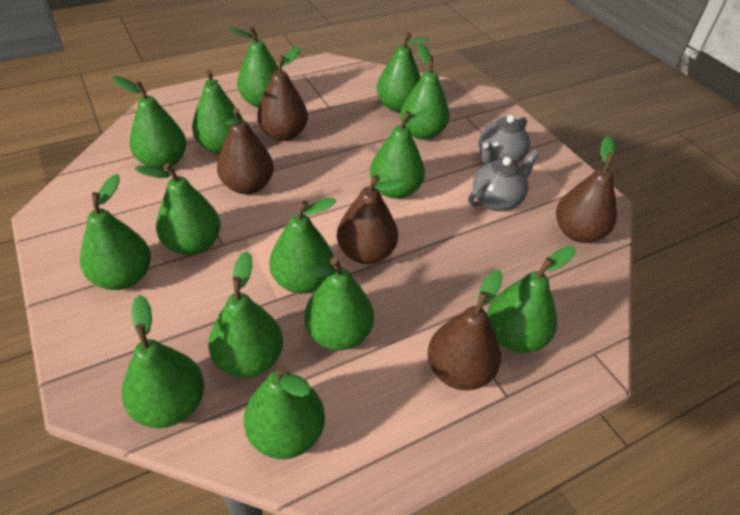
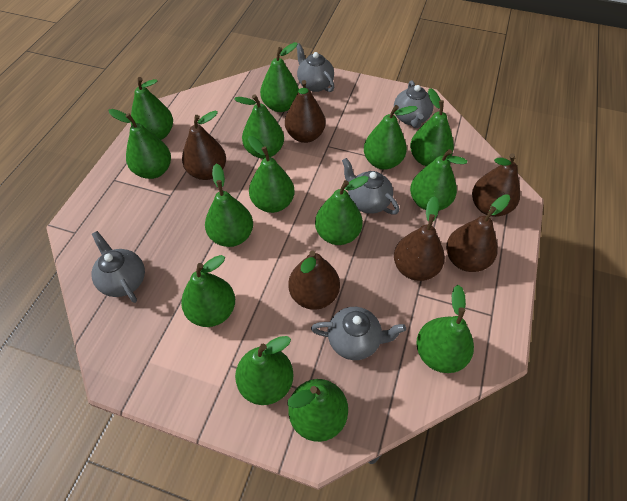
brown pear: 5 -> 6
grey teapot: 2 -> 5

